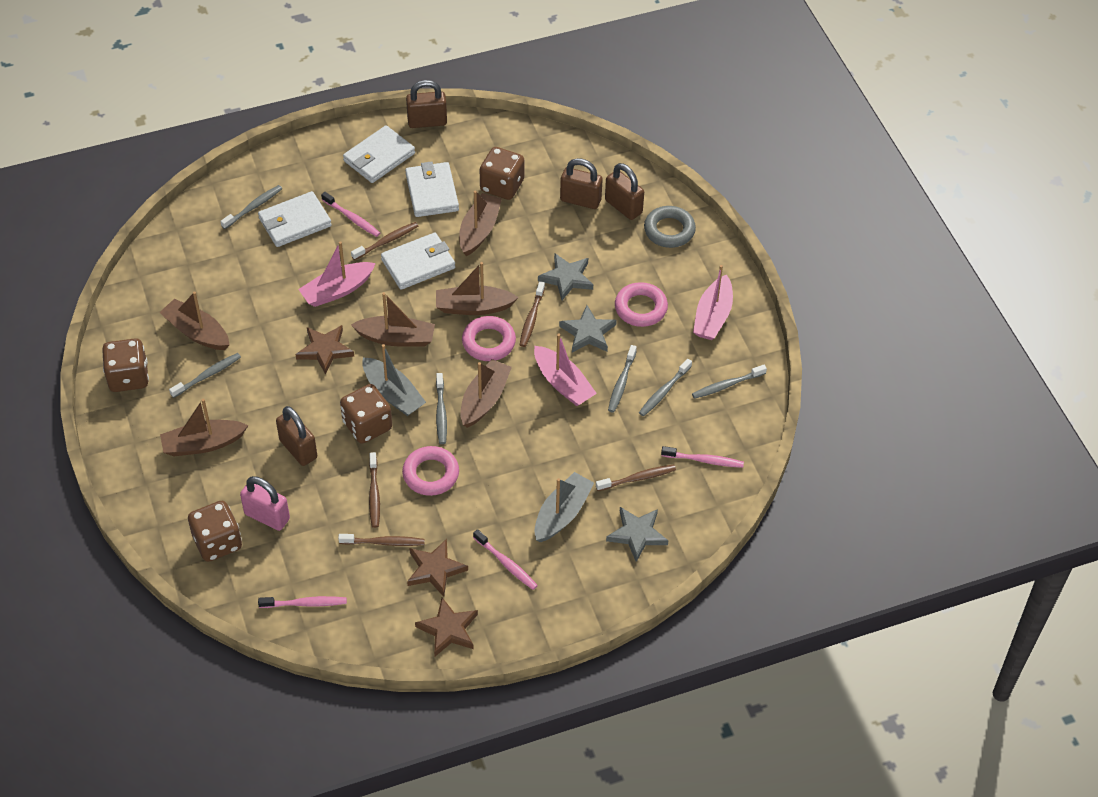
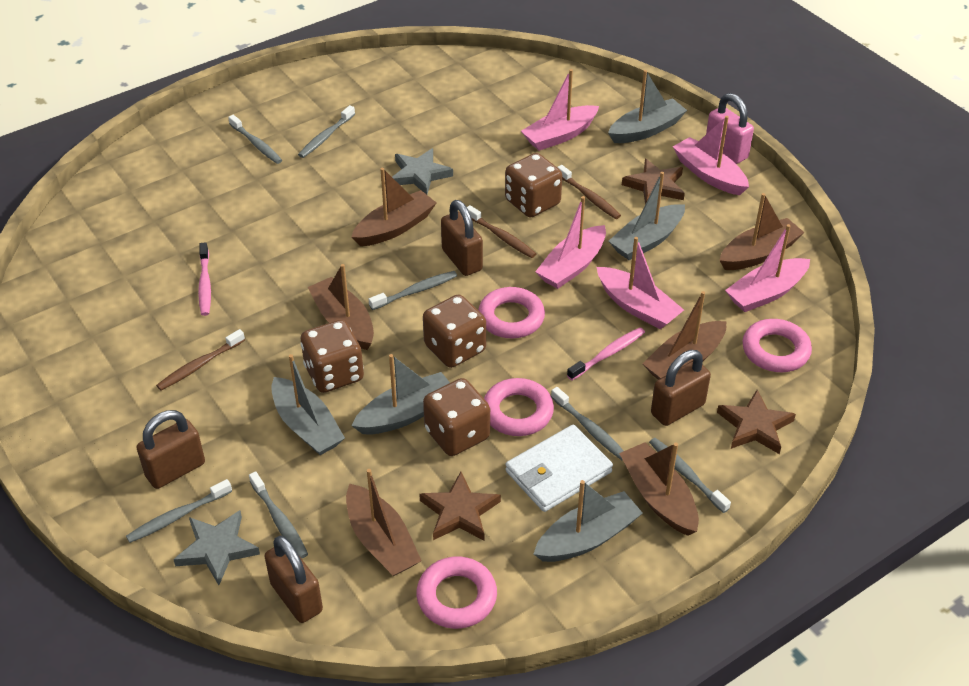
brown toothbrush: 5 -> 3
grey boat: 2 -> 5
grey ring: 1 -> 0
grey star: 3 -> 2
grey toothbrush: 6 -> 7
pink boat: 3 -> 5
pink ring: 3 -> 4
pink toothbrush: 4 -> 2
white wallet: 4 -> 1

